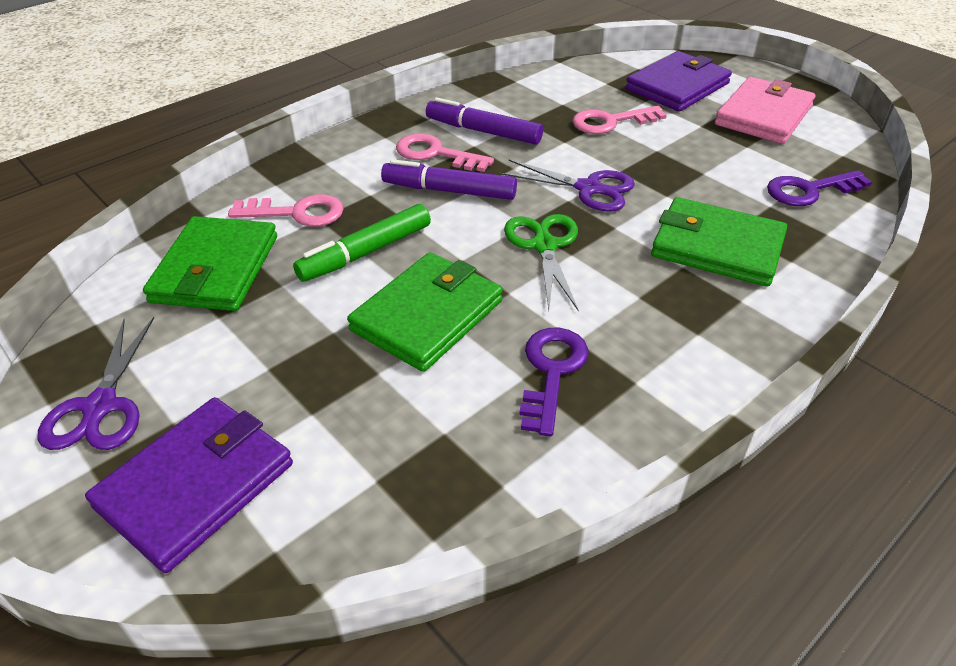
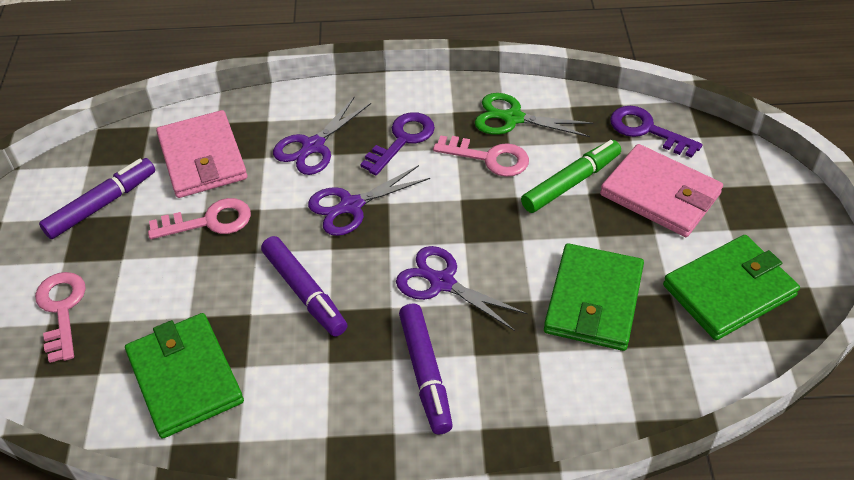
pink wallet: 1 -> 2
purple marker: 2 -> 3
purple scissors: 2 -> 3
purple wallet: 2 -> 0

